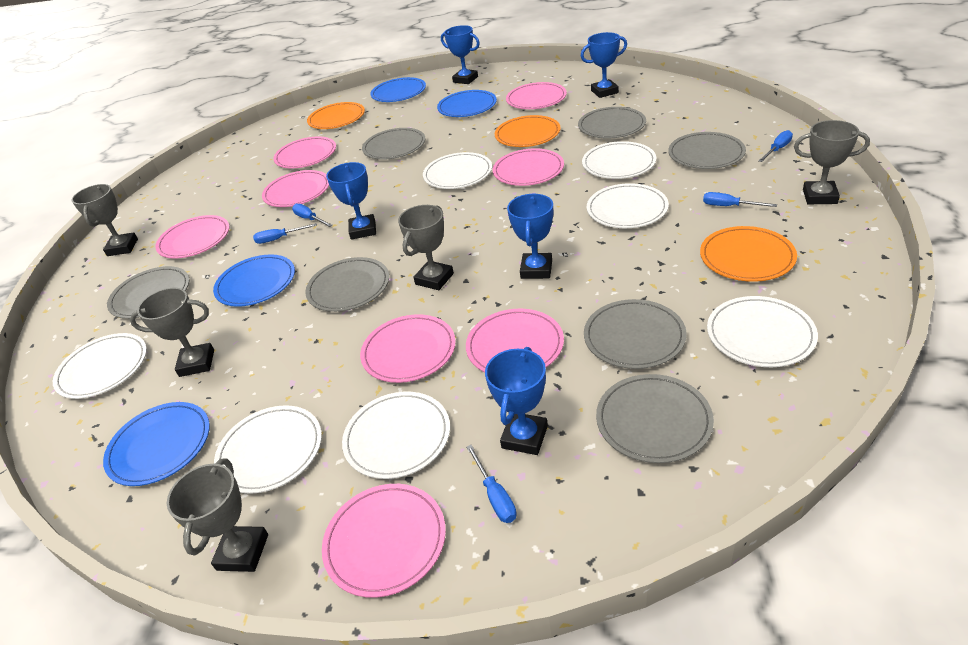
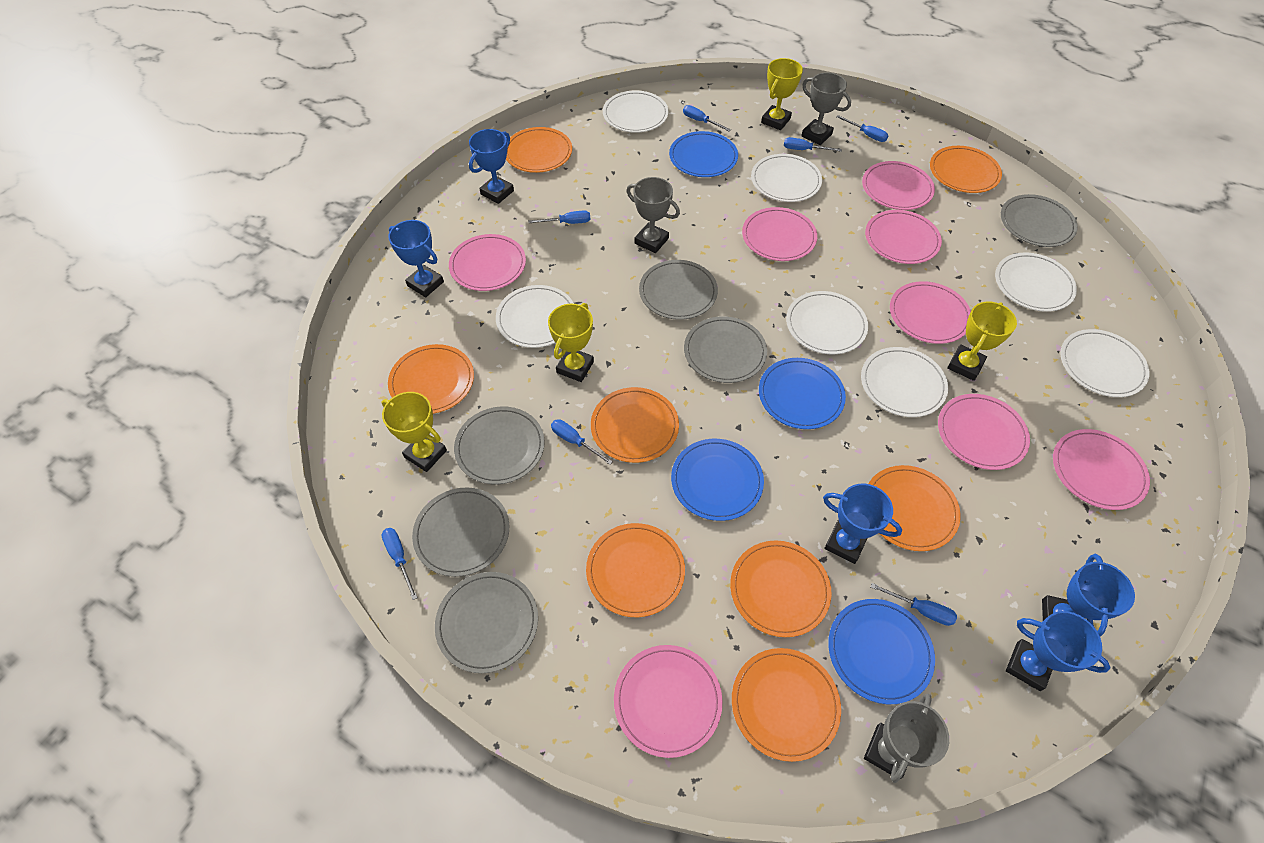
blue screwdriver: 5 -> 7
grey plate: 7 -> 6
grey trophy: 5 -> 3
orange plate: 3 -> 8
yellow trophy: 0 -> 4

